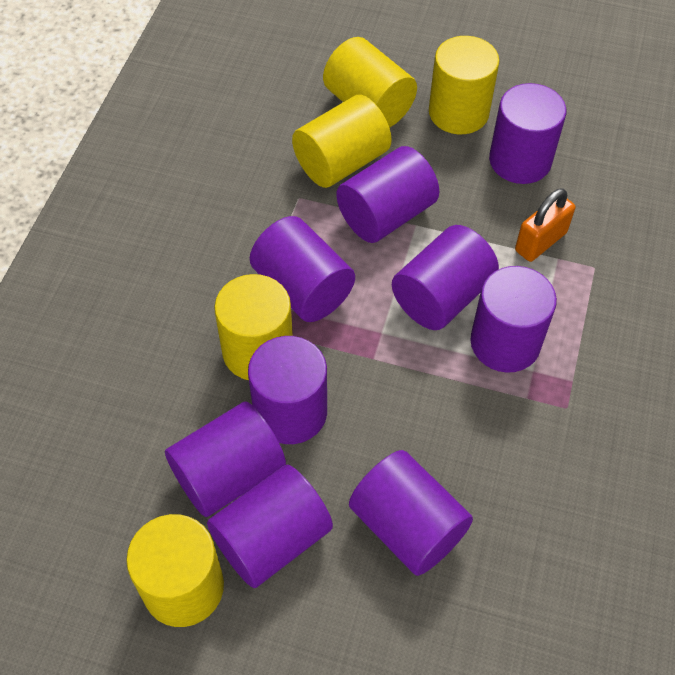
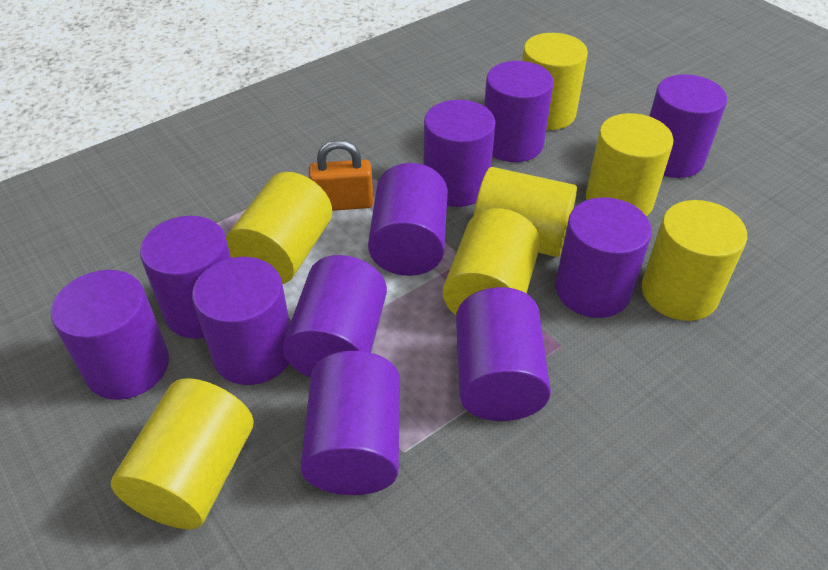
purple cylinder: 9 -> 11
yellow cylinder: 5 -> 7

